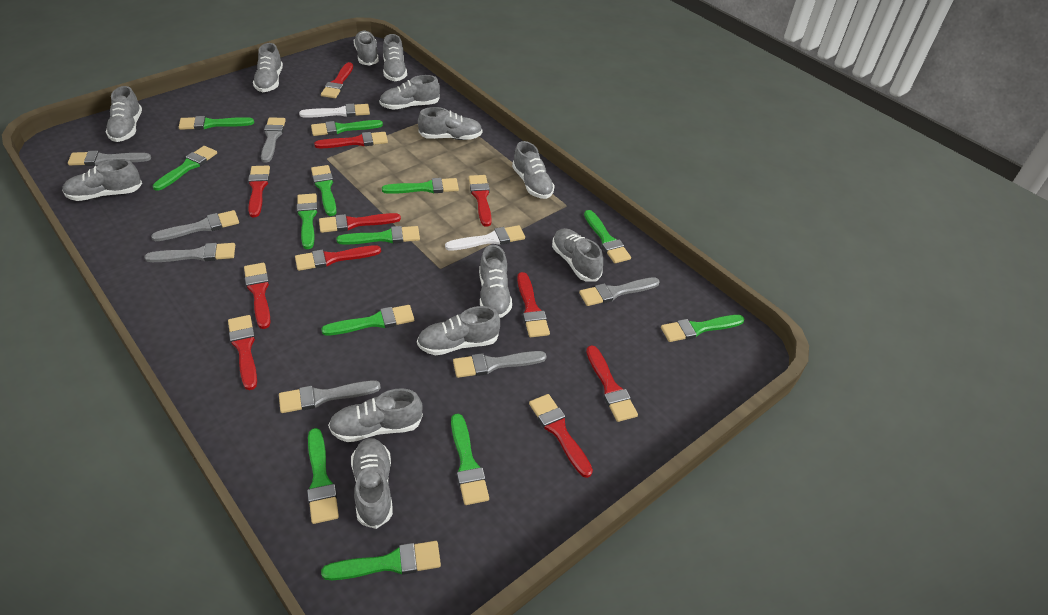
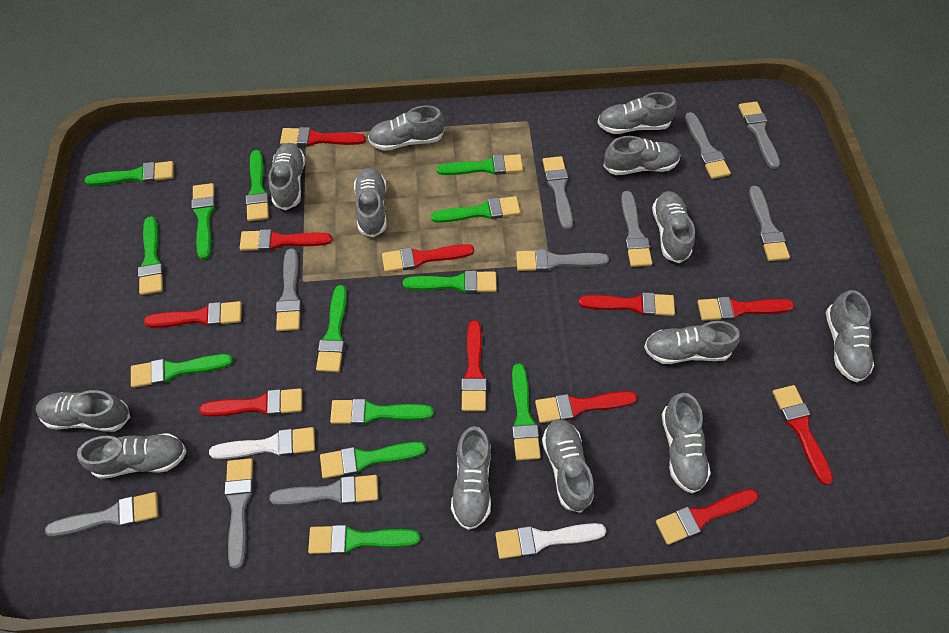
grey brush: 7 -> 10

